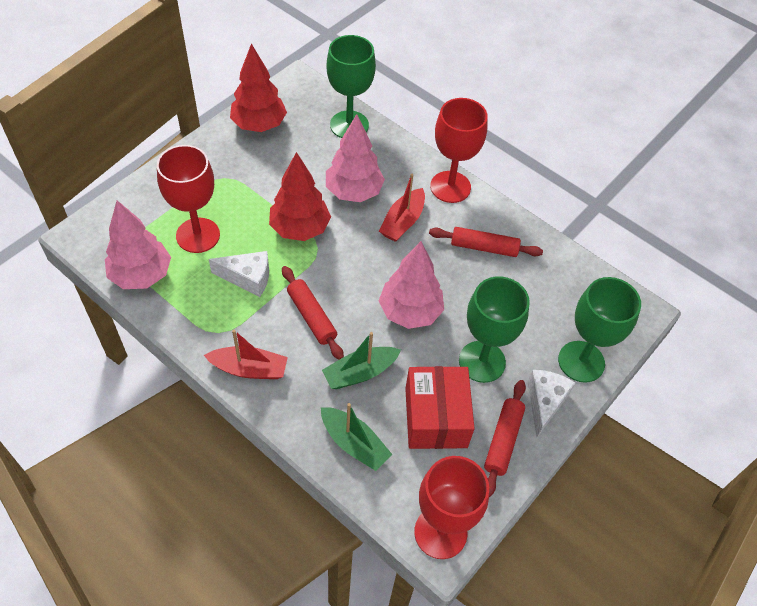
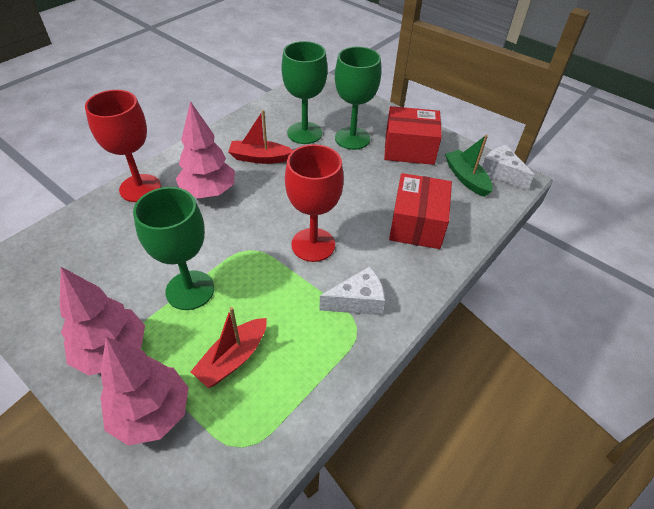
green boat: 2 -> 1
red box: 1 -> 2
red goblet: 3 -> 2
red rolling pin: 3 -> 0
red tree: 2 -> 0

